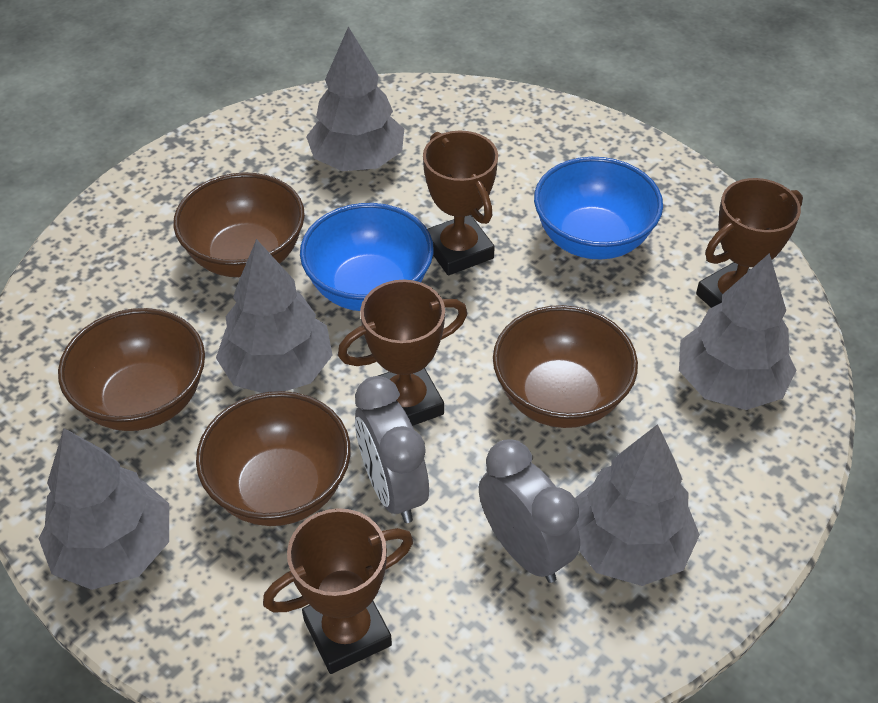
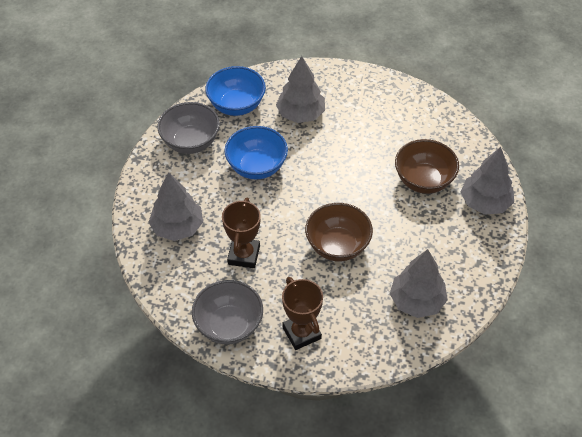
brown bowl: 4 -> 2
brown trophy: 4 -> 2
grey bowl: 0 -> 2
grey clock: 2 -> 0
grey tree: 5 -> 4

